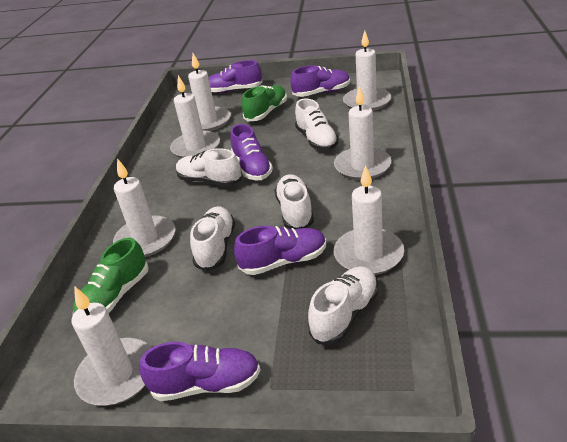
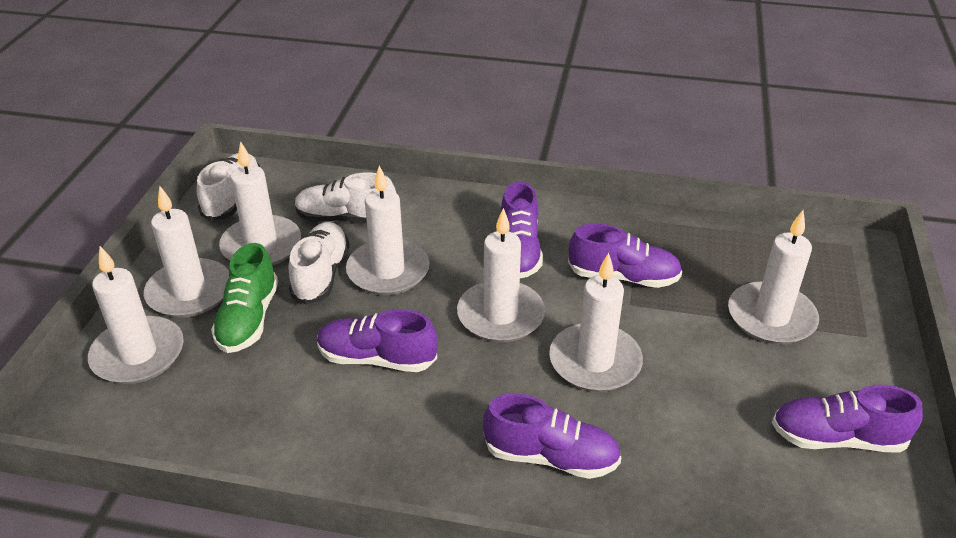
green shoe: 2 -> 1
white shoe: 5 -> 3

